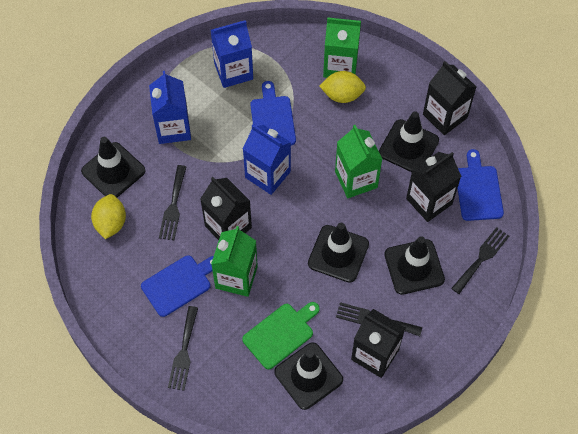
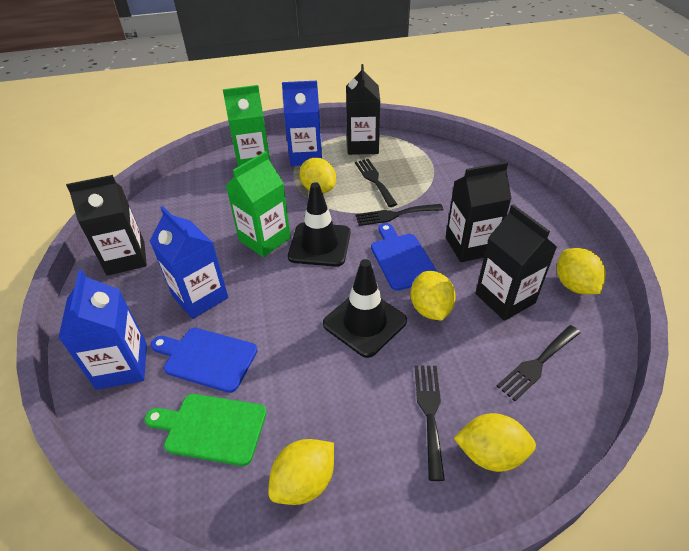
black traffic cone: 5 -> 2
blue cutting board: 3 -> 2
green carton: 3 -> 2
yellow lemon: 2 -> 5

